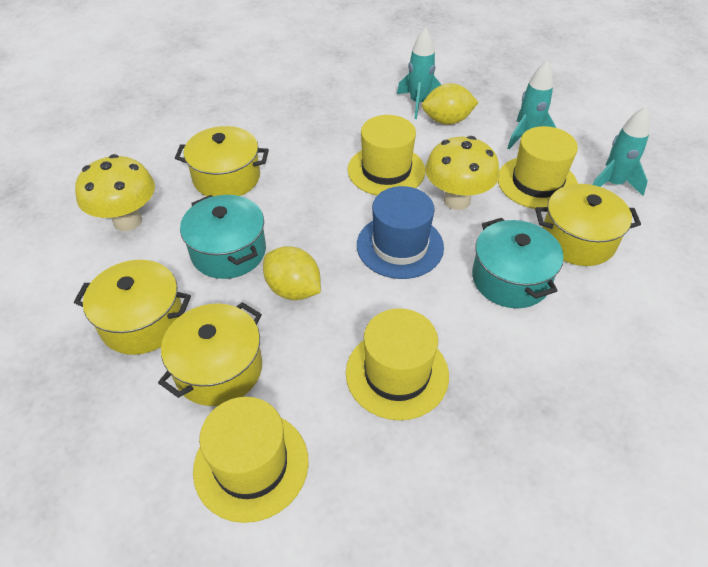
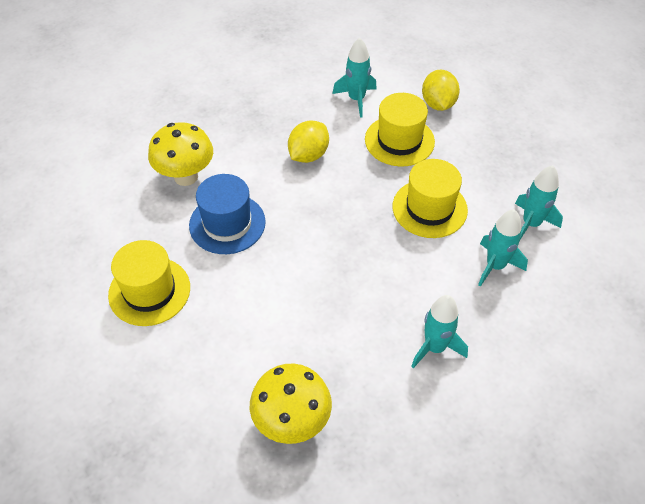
turquoise pot: 2 -> 0
turquoise rocket: 3 -> 4
yellow hat: 4 -> 3
yellow pot: 4 -> 0

